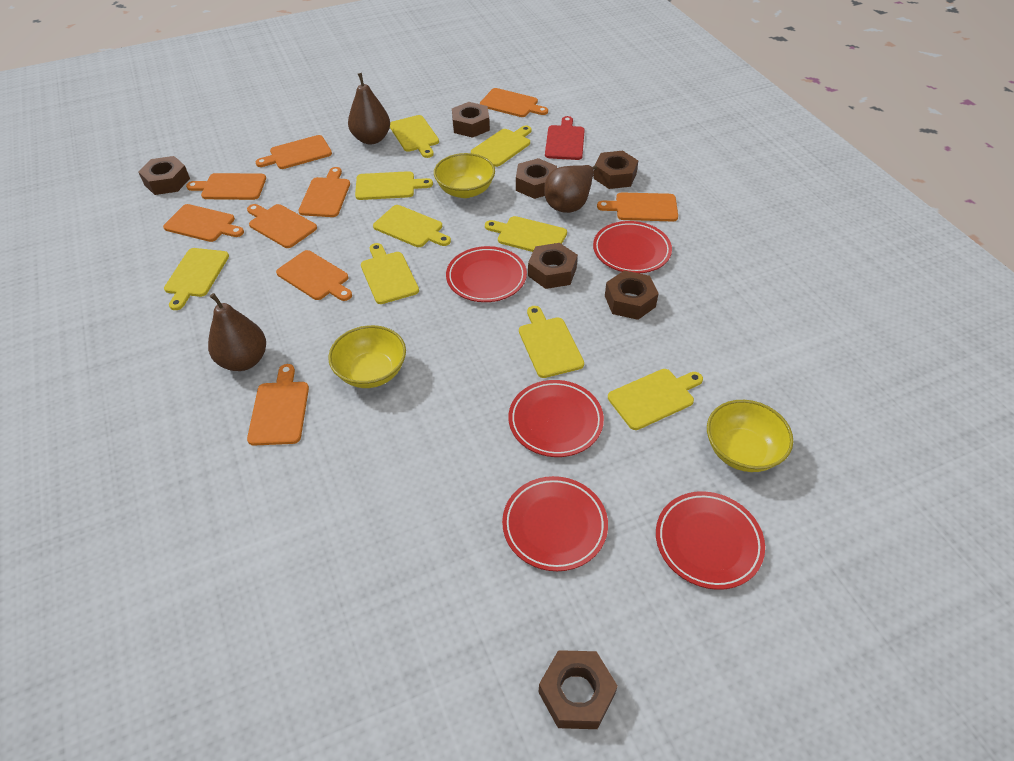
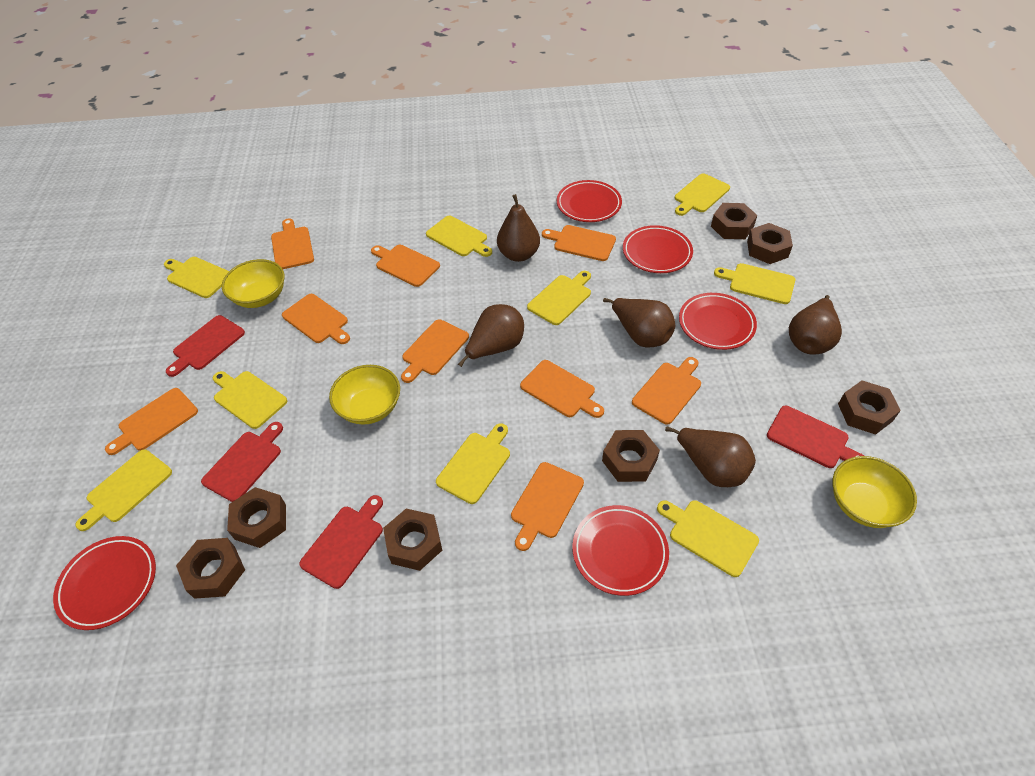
brown pear: 3 -> 5
red cutting board: 1 -> 4

